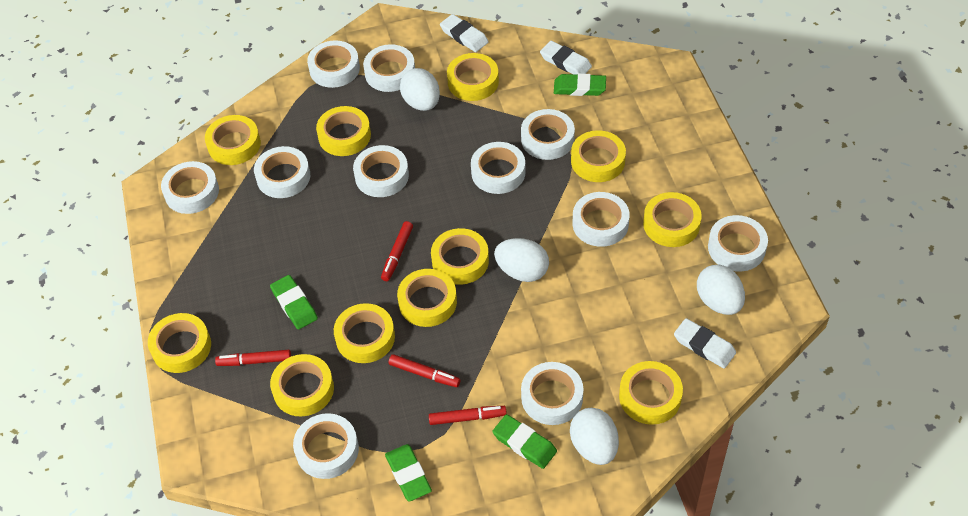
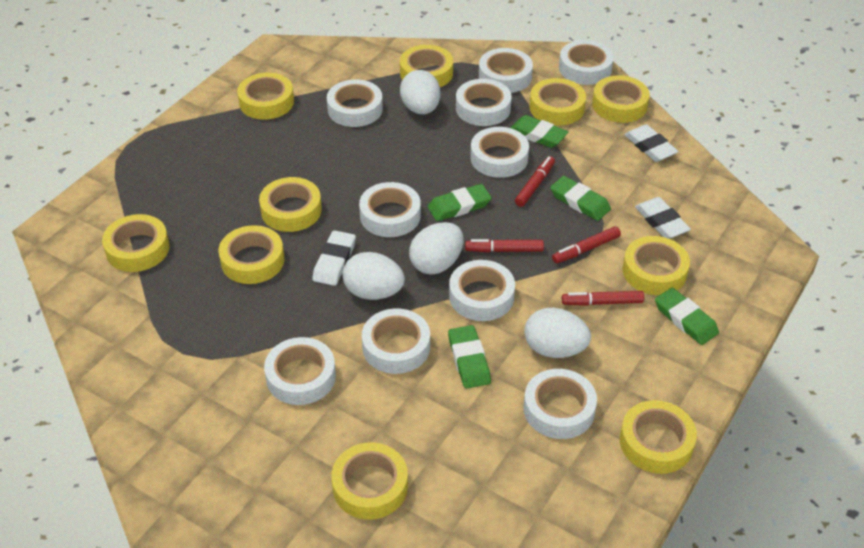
green eraser: 4 -> 5
white tape: 11 -> 10
yellow tape: 11 -> 10

